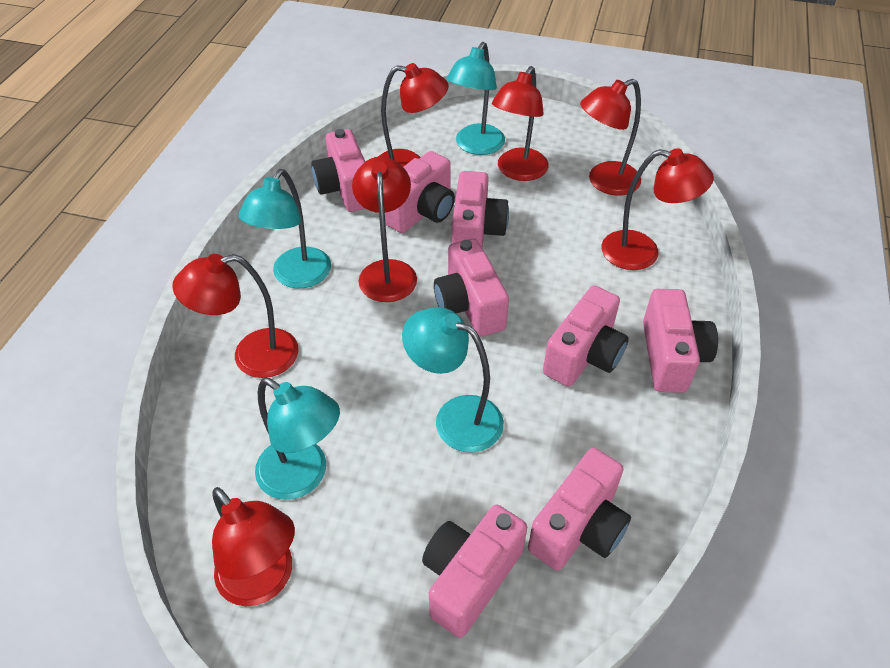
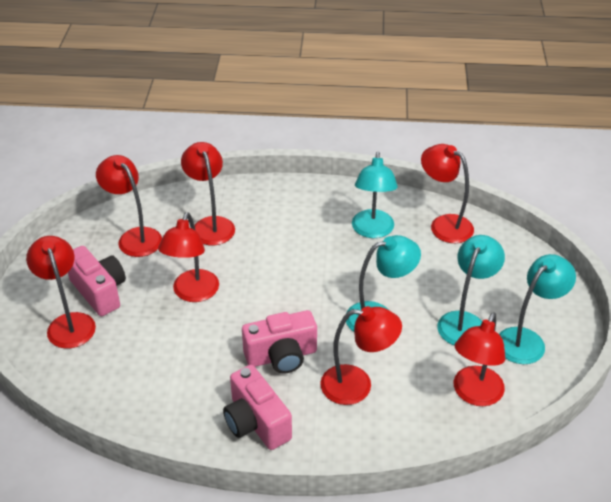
pink camera: 8 -> 3

